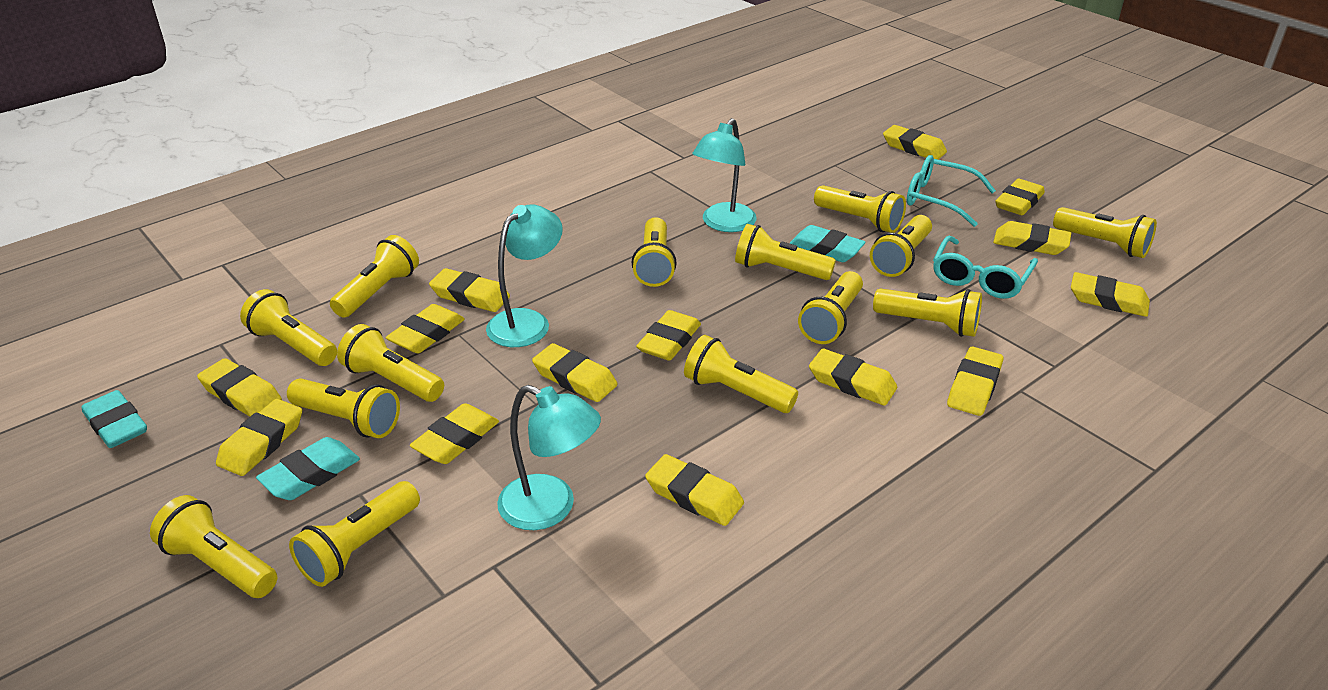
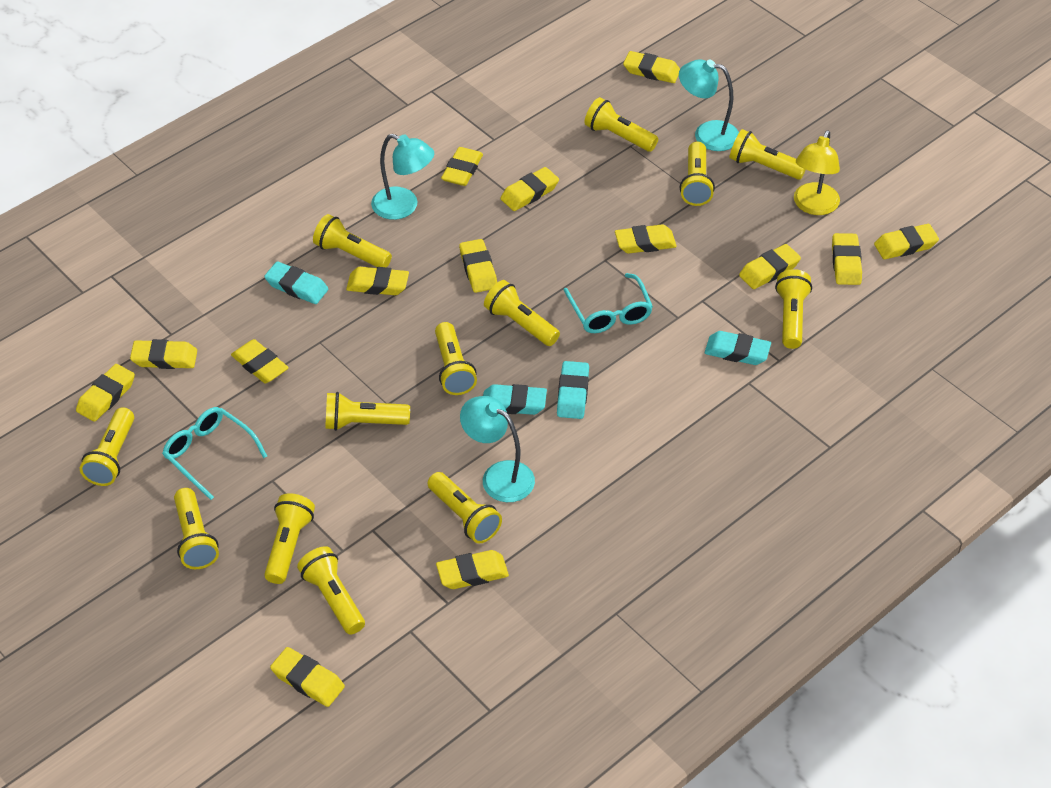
turquoise eraser: 3 -> 4
yellow flashlight: 14 -> 13
yellow lamp: 0 -> 1

